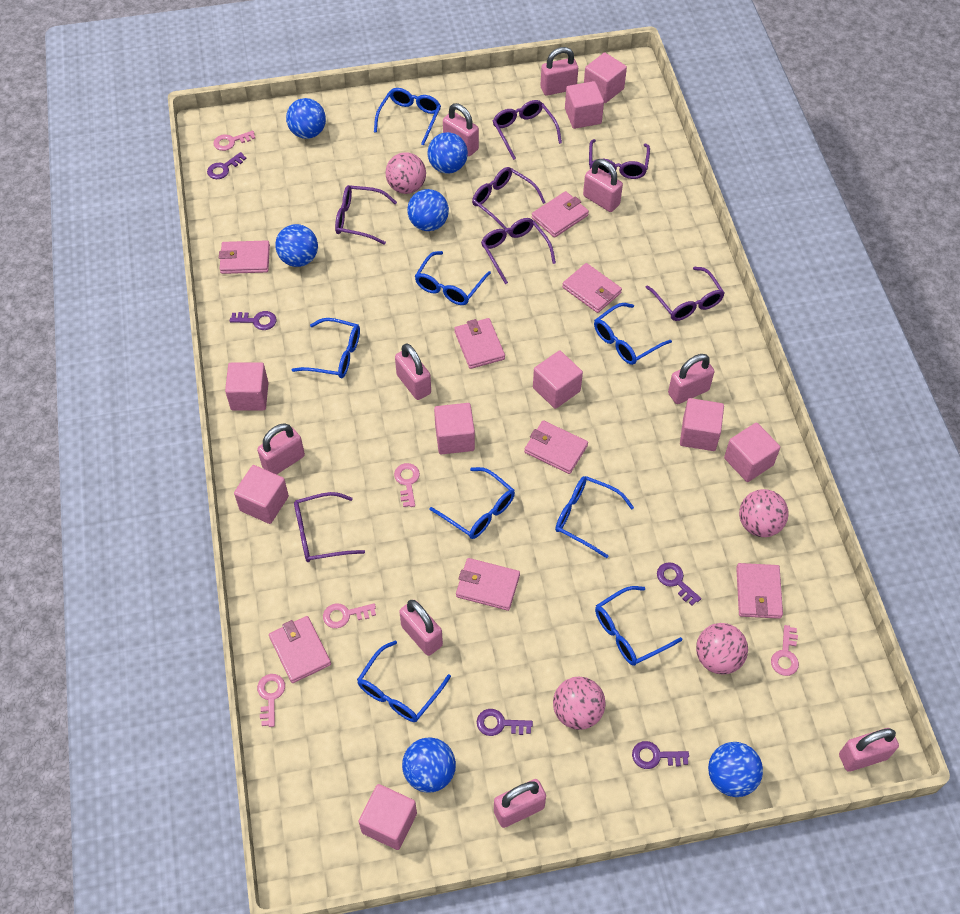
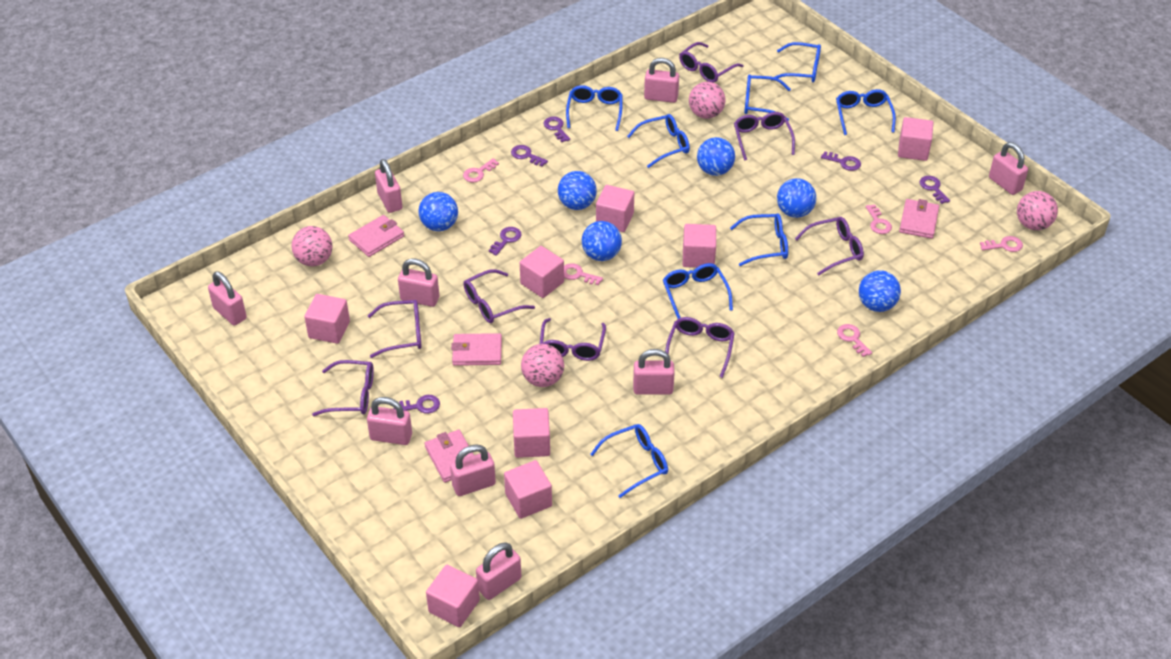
pink cube: 9 -> 8
pink wallet: 8 -> 4
purple glasses: 7 -> 8
purple key: 5 -> 6

